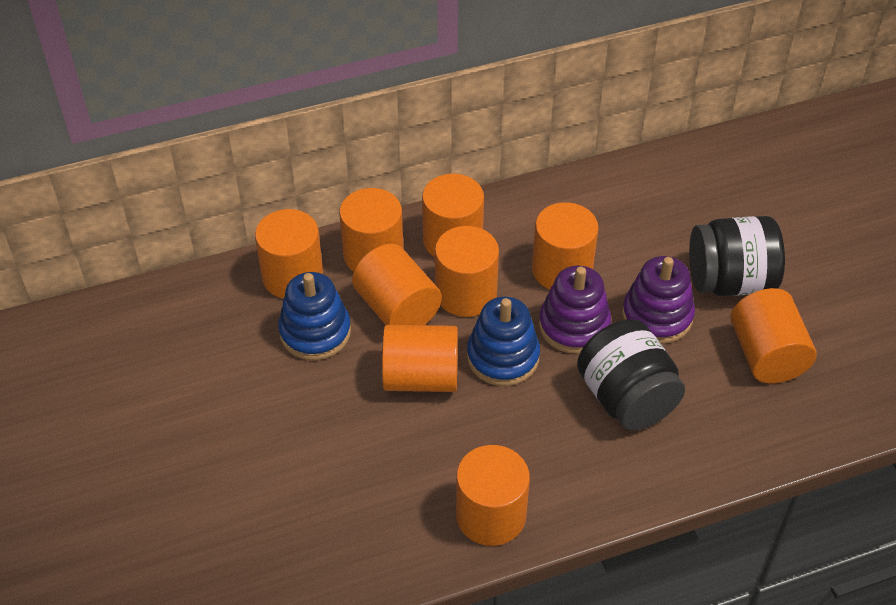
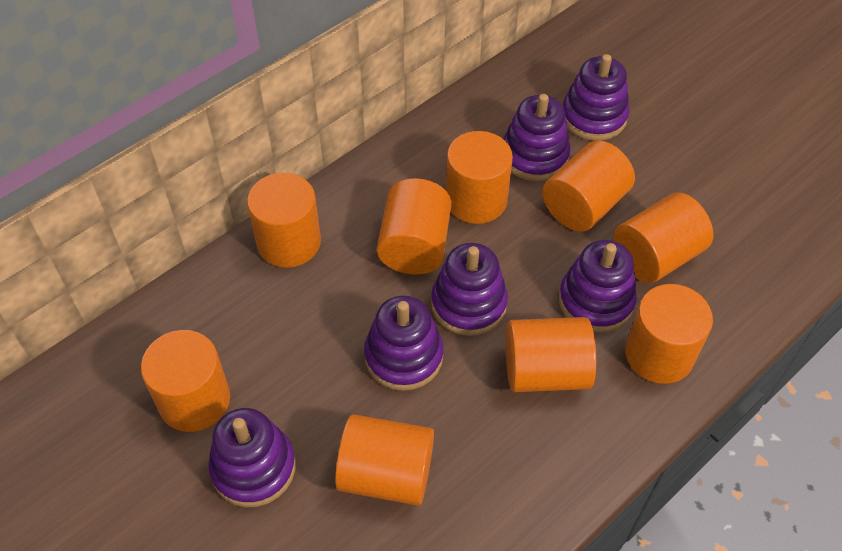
black jar: 2 -> 0
blue stacking toy: 2 -> 0
purple stacking toy: 2 -> 6

